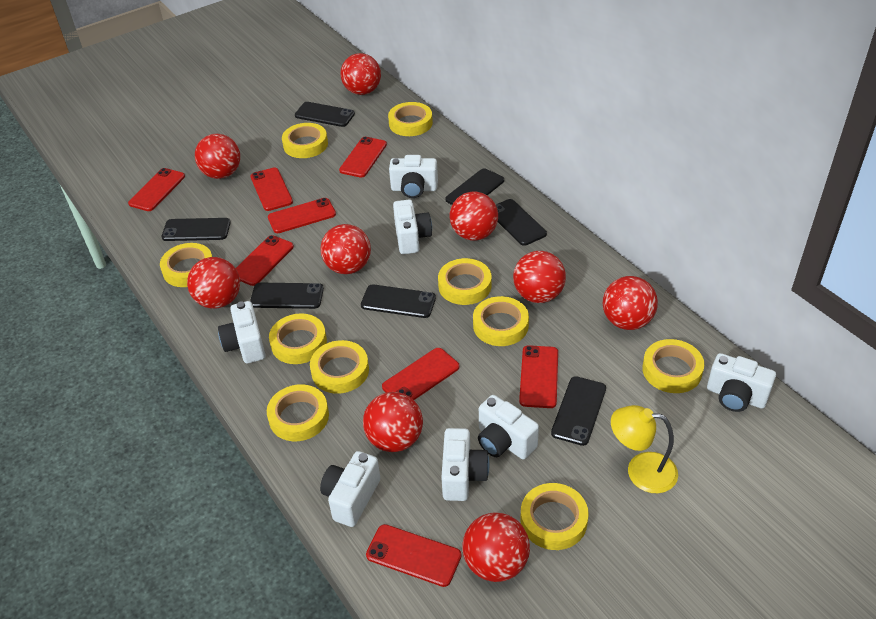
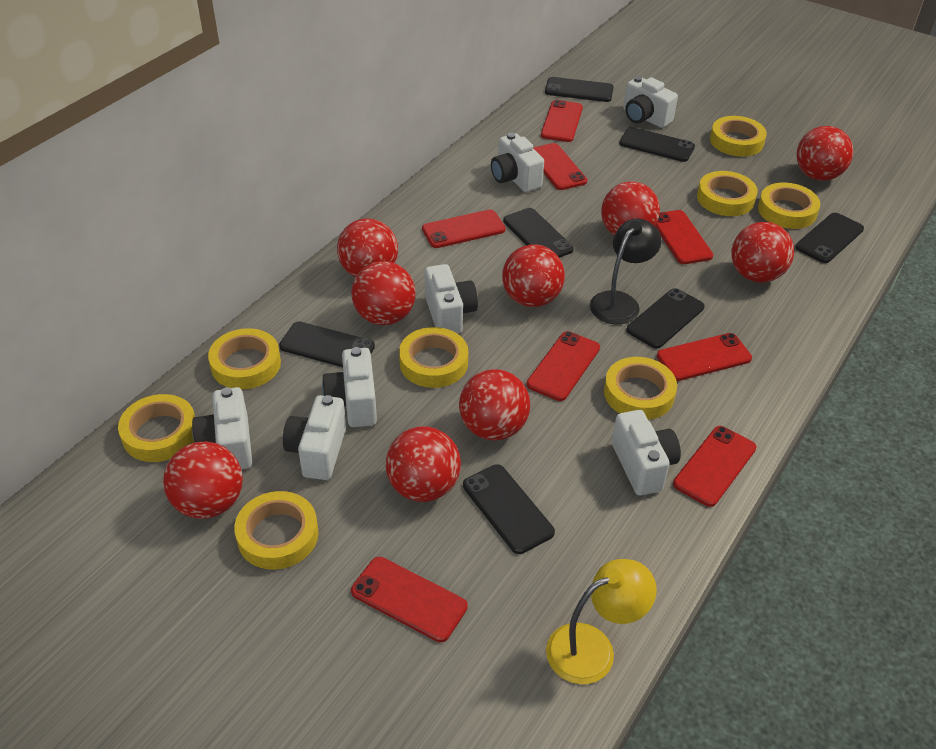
black lamp: 0 -> 1
yellow tape: 10 -> 8

